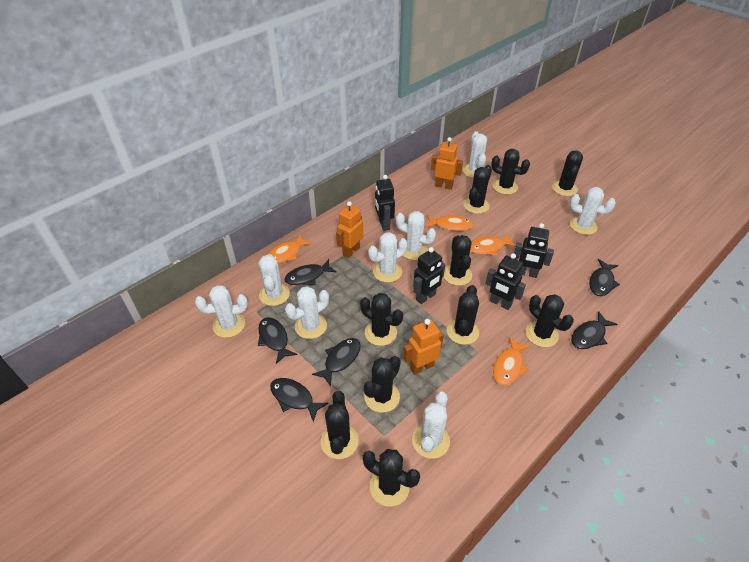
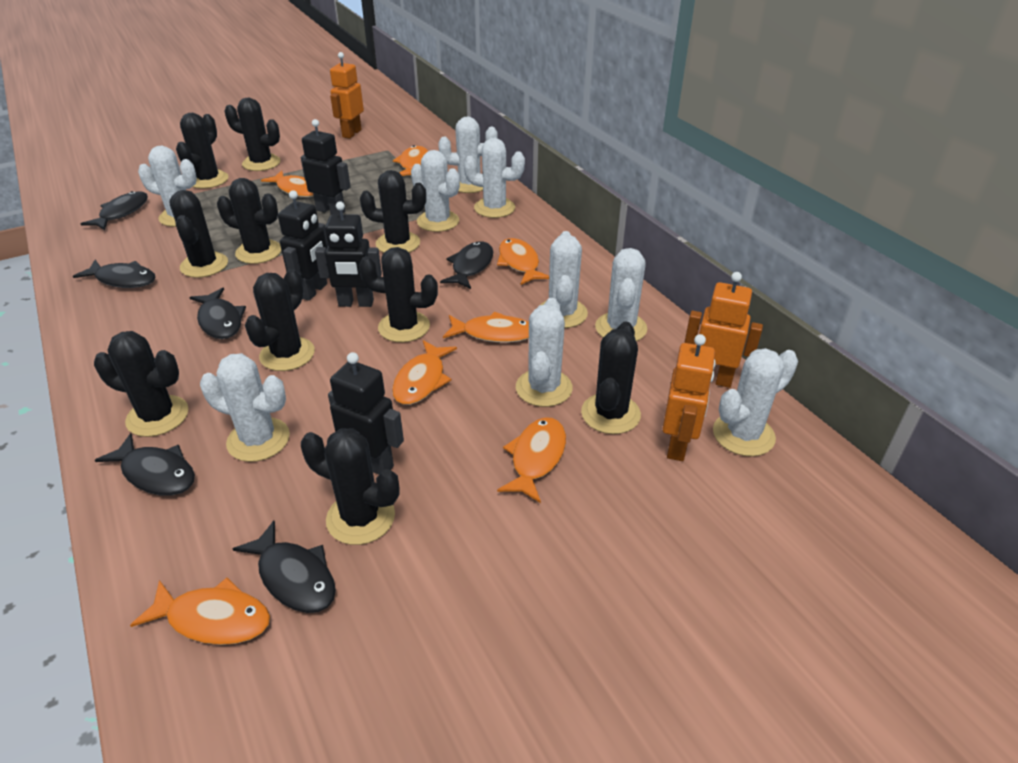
orange fish: 4 -> 7
white cactus: 8 -> 9

